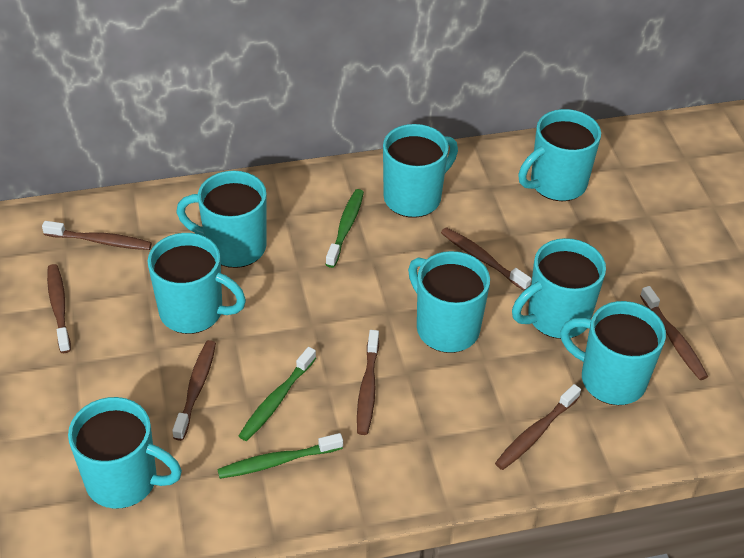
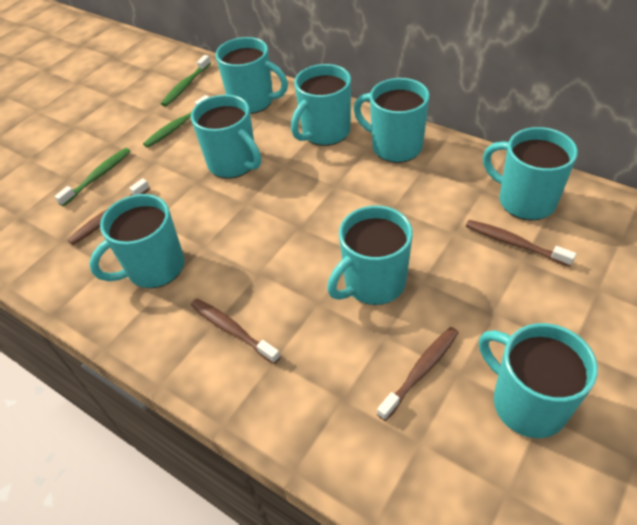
brown toothbrush: 7 -> 4

